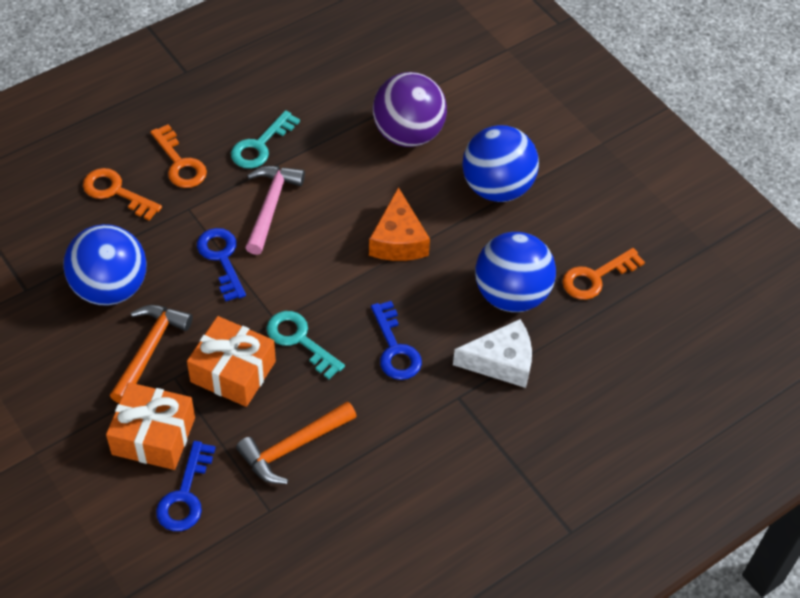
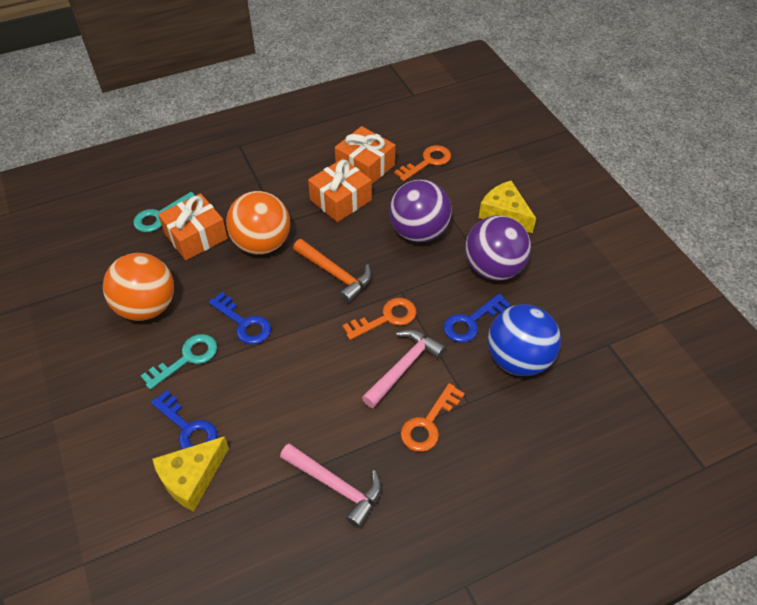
blue ball: 3 -> 1
orange ball: 0 -> 2
orange cheese: 1 -> 0
orange gift: 2 -> 3
orange hammer: 2 -> 1
pink hammer: 1 -> 2
purple ball: 1 -> 2
white cheese: 1 -> 0
yellow cheese: 0 -> 2

